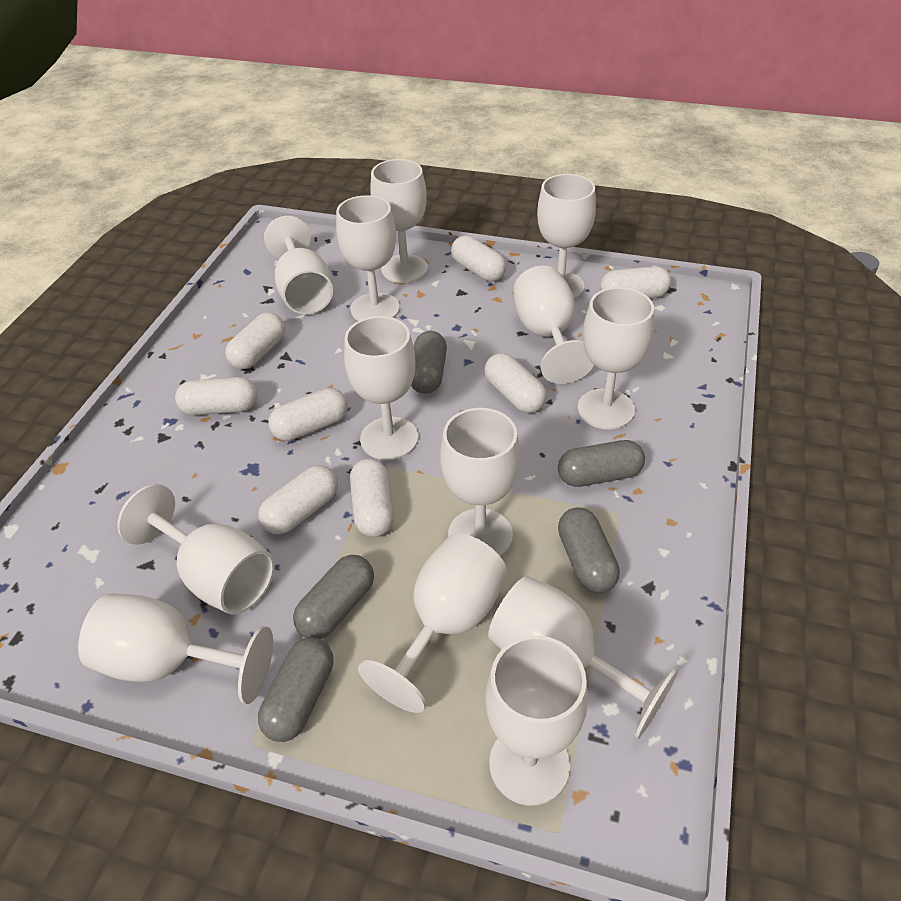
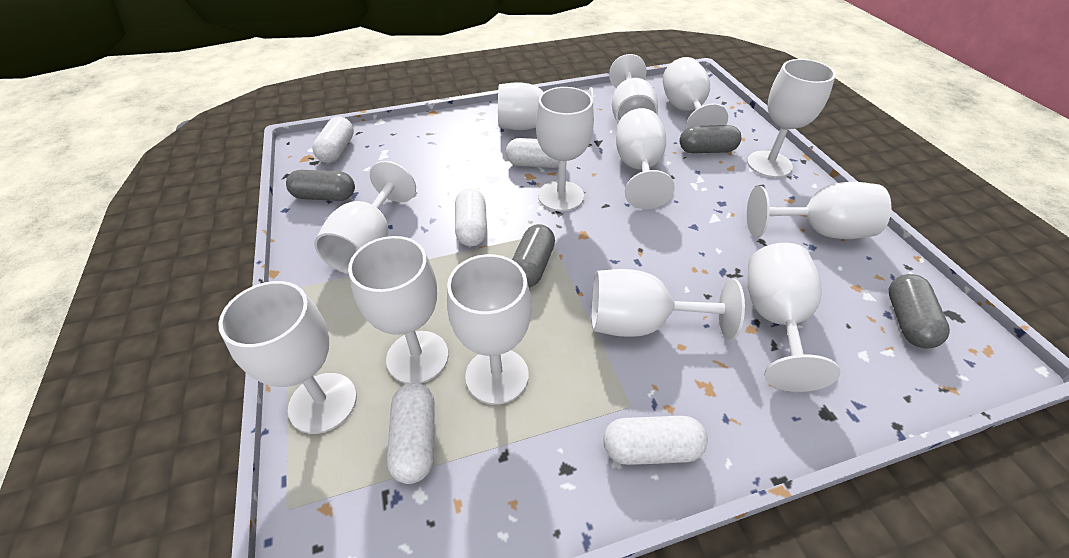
grey capsule: 5 -> 4
white capsule: 8 -> 5

